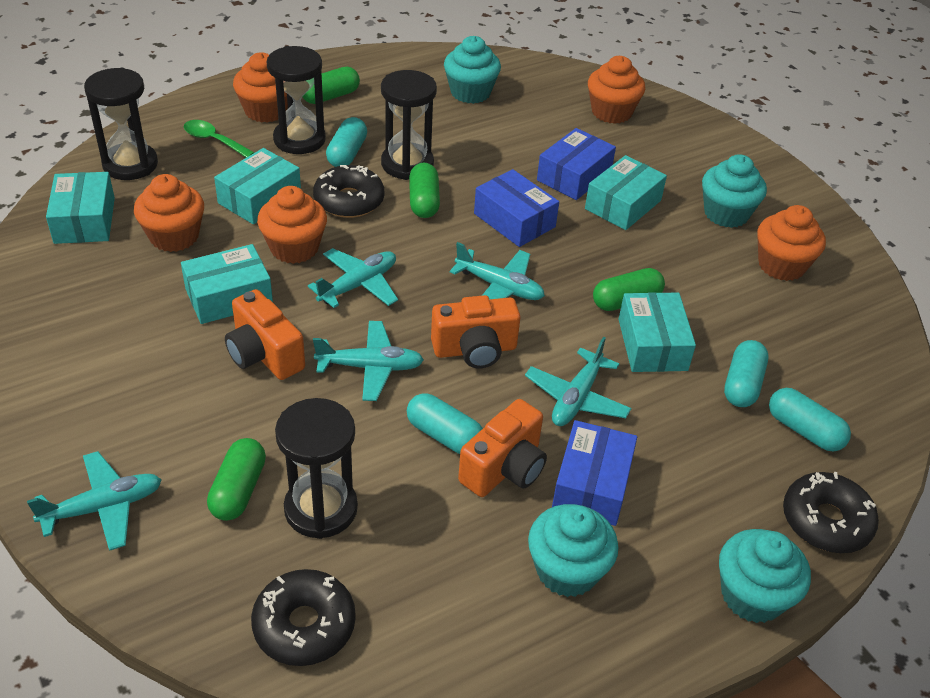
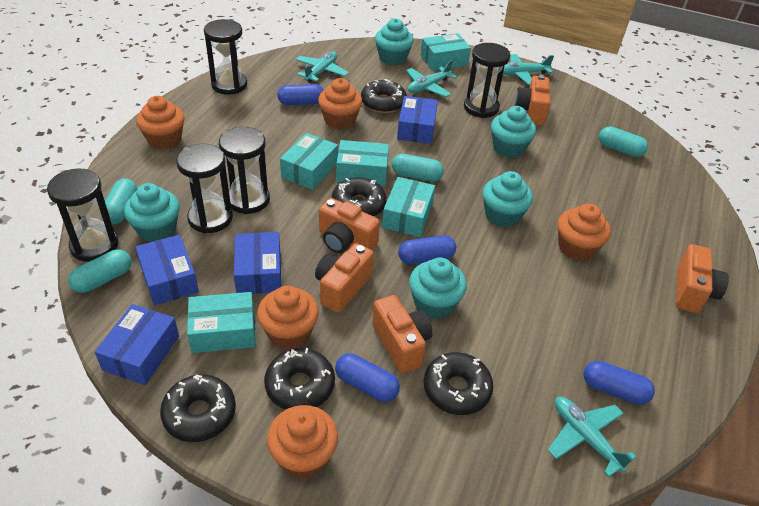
black donut: 3 -> 5
black hourglass: 4 -> 5
blue box: 3 -> 4
blue capsule: 0 -> 4
green capsule: 4 -> 0
green spoon: 1 -> 0
orange camera: 3 -> 5
turquoise cupcake: 4 -> 5
turquoise plane: 5 -> 4

